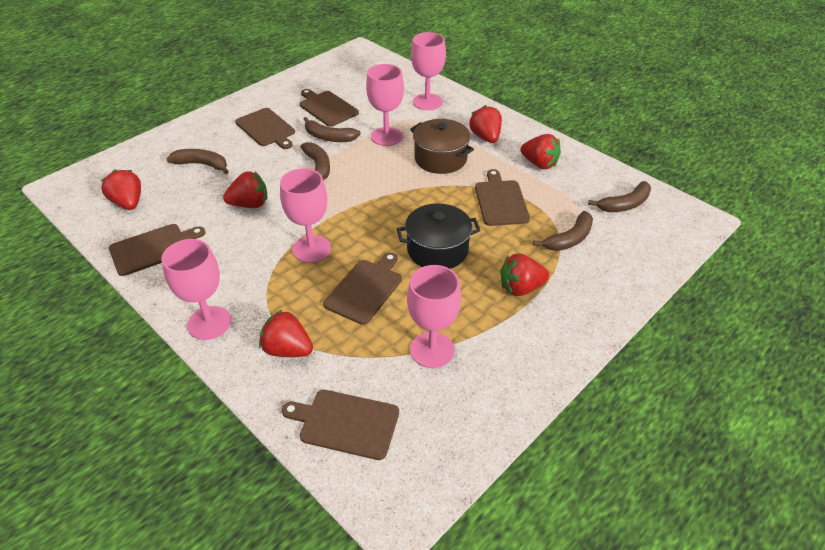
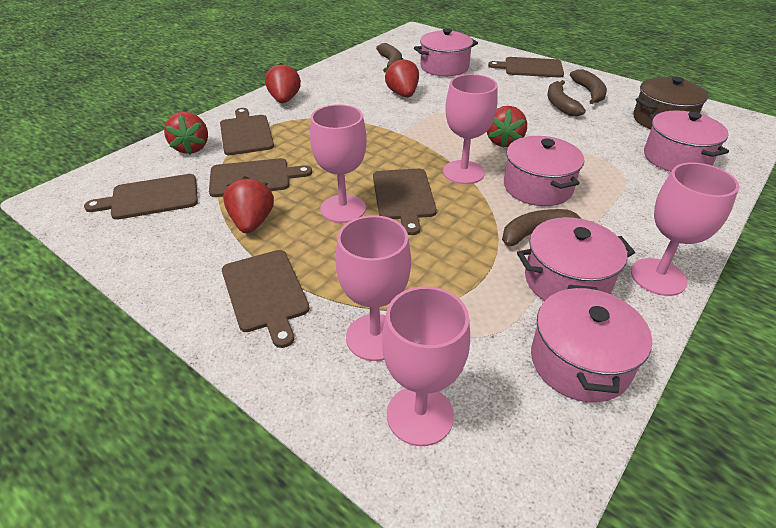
black pot: 1 -> 0
brown banana: 5 -> 4
pink pot: 0 -> 5
red strawberry: 6 -> 5

